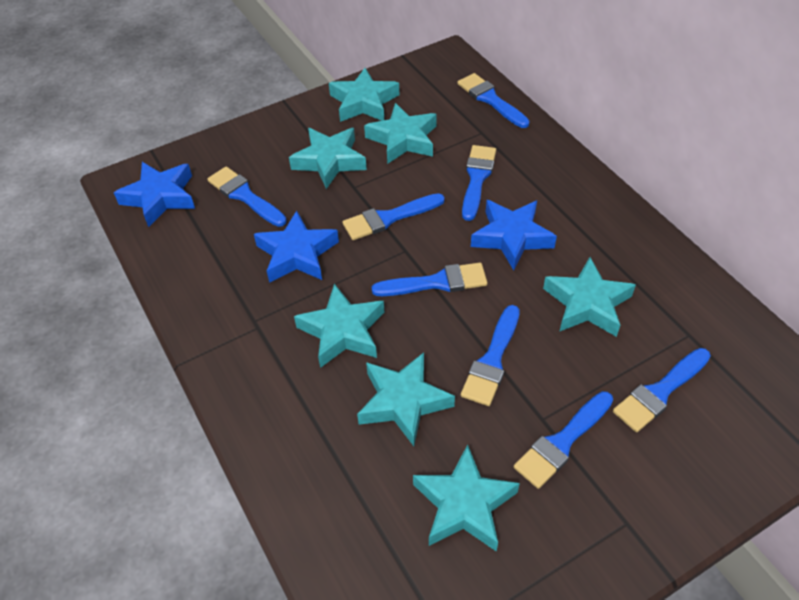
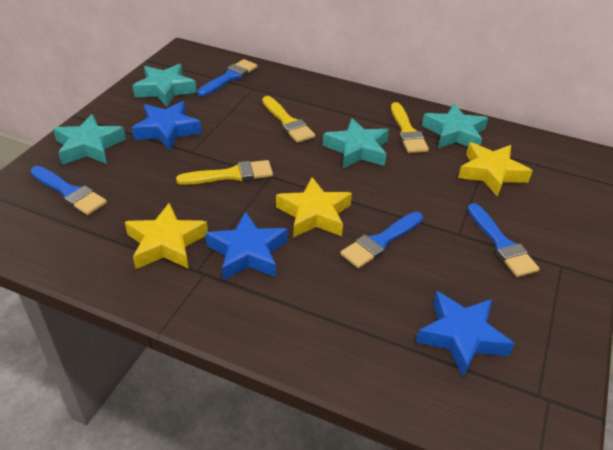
blue brush: 8 -> 4
turquoise star: 7 -> 4
yellow brush: 0 -> 3
yellow star: 0 -> 3

